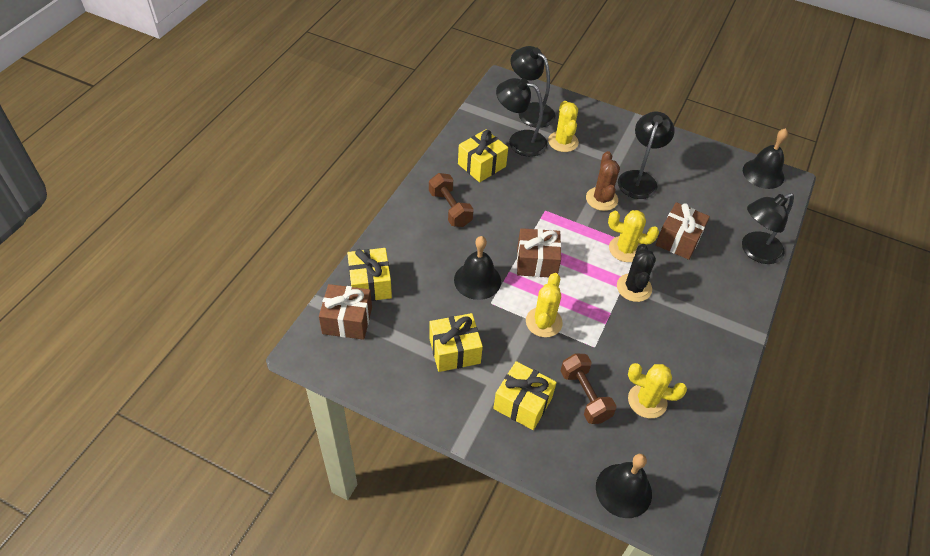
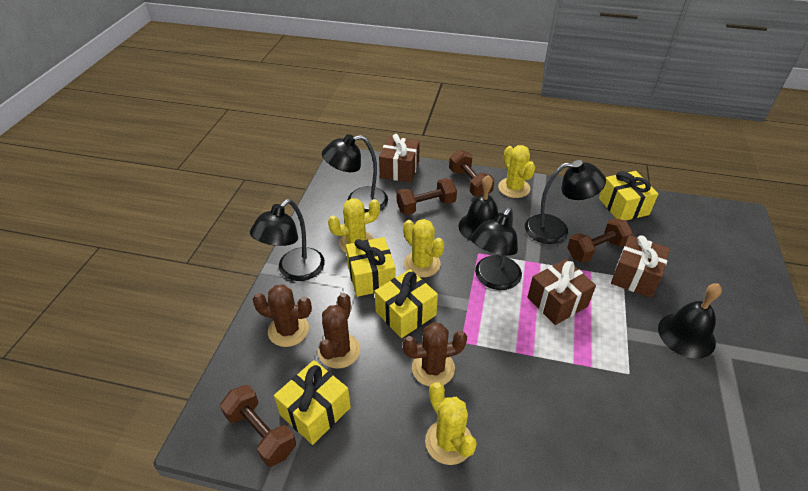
black bell: 3 -> 2
black cactus: 1 -> 0
brown cactus: 1 -> 3
brown dumbbell: 2 -> 4

